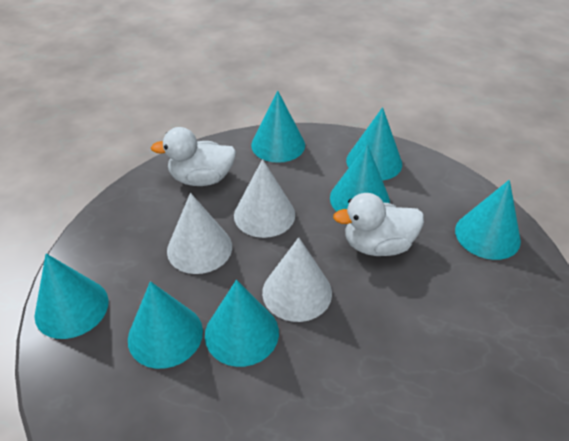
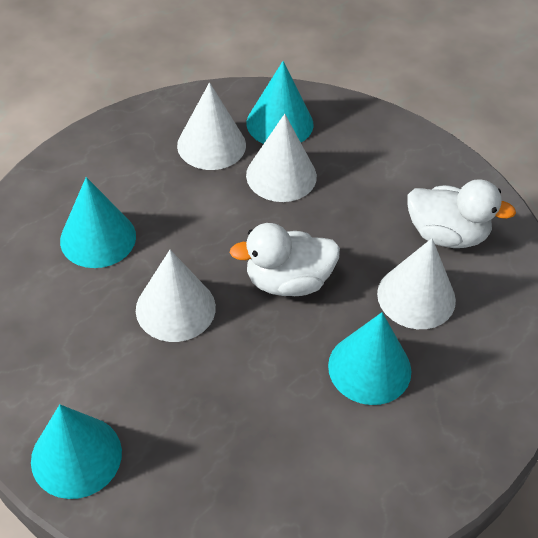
turquoise cone: 7 -> 4
white cone: 3 -> 4

